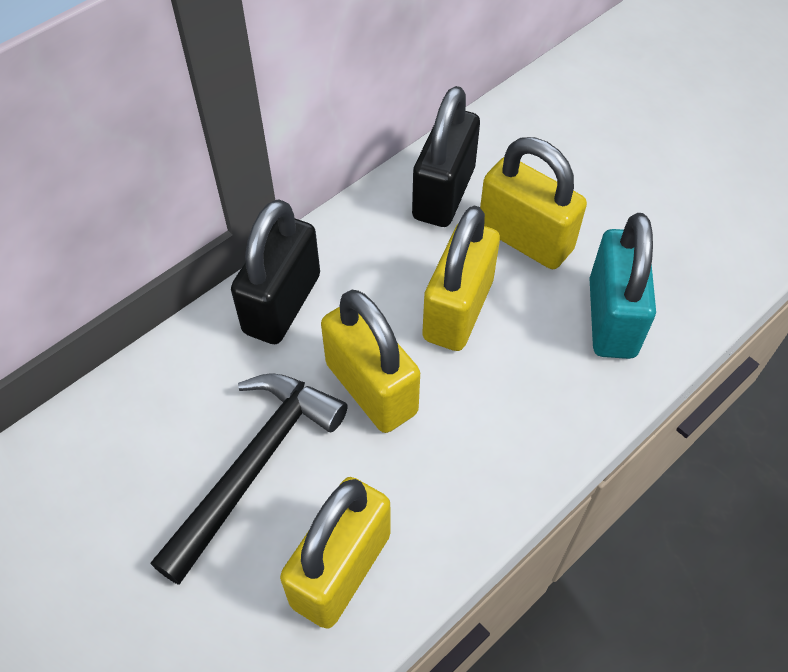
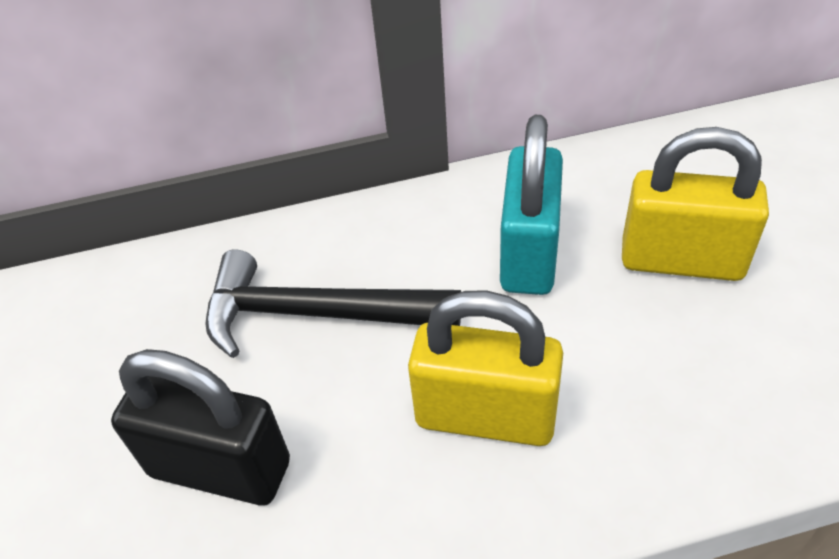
black padlock: 2 -> 1
yellow padlock: 4 -> 2

